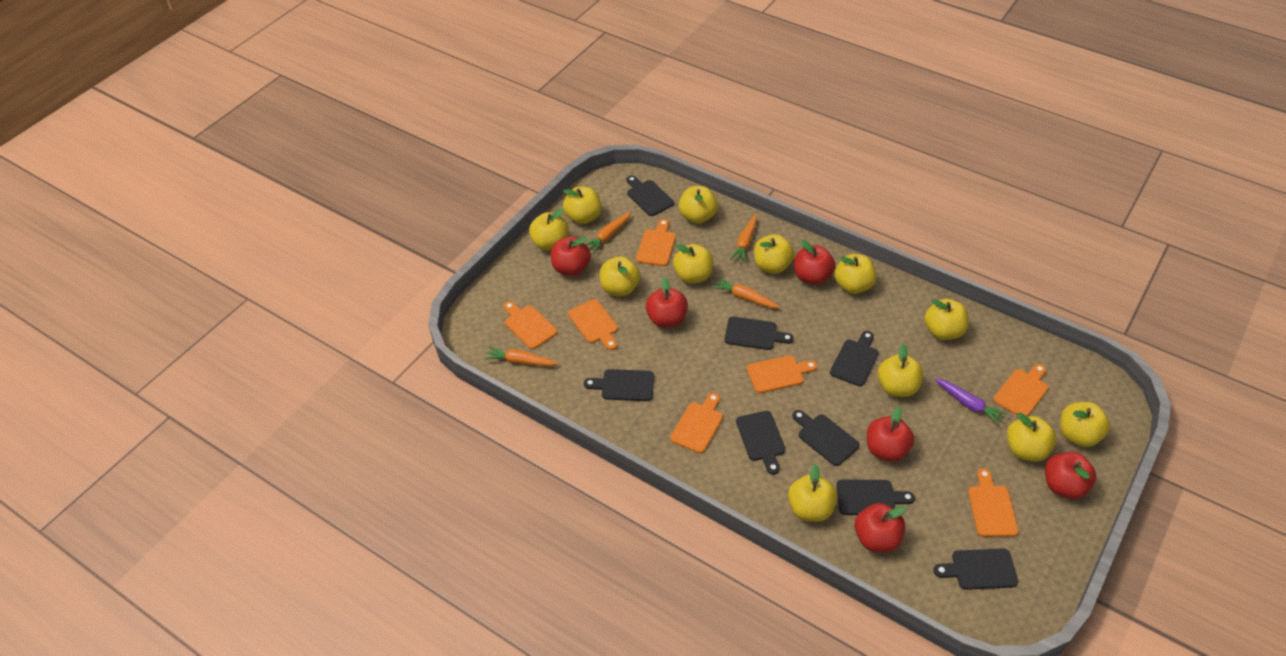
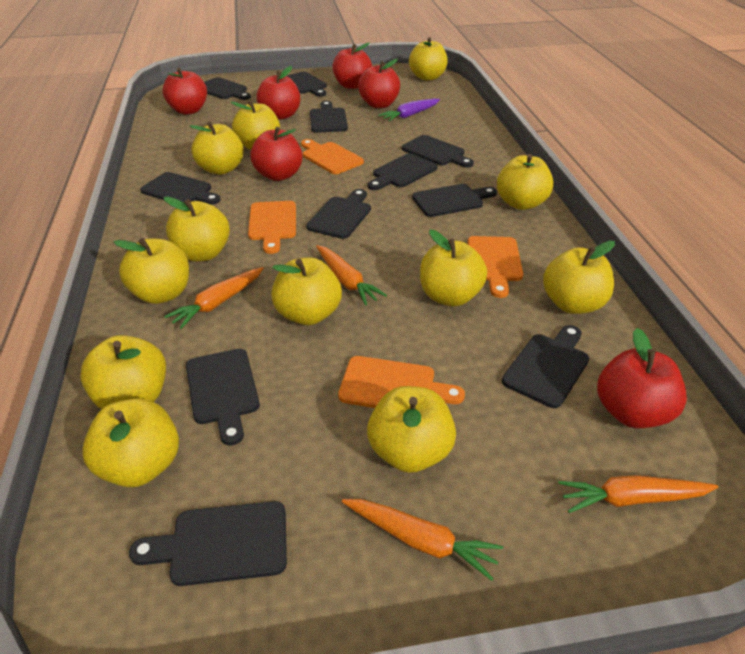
black cutting board: 8 -> 11
orange cutting board: 7 -> 4

